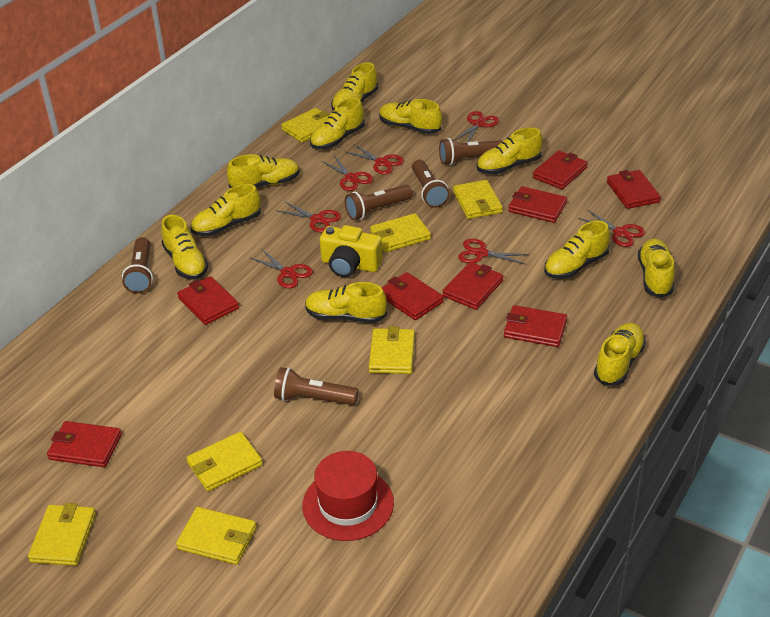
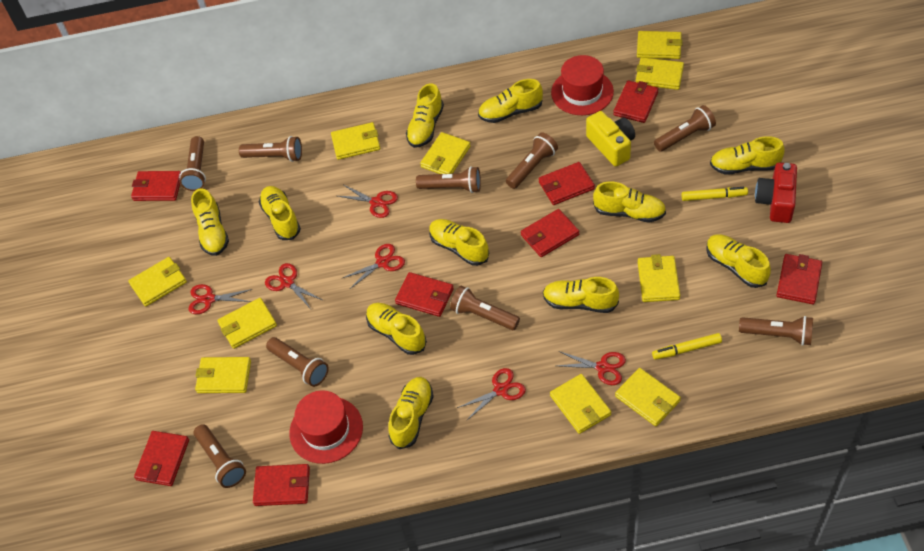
brown flashlight: 5 -> 9
red camera: 0 -> 1
red hat: 1 -> 2
red scissors: 7 -> 6
yellow marker: 0 -> 2
yellow wallet: 7 -> 10

